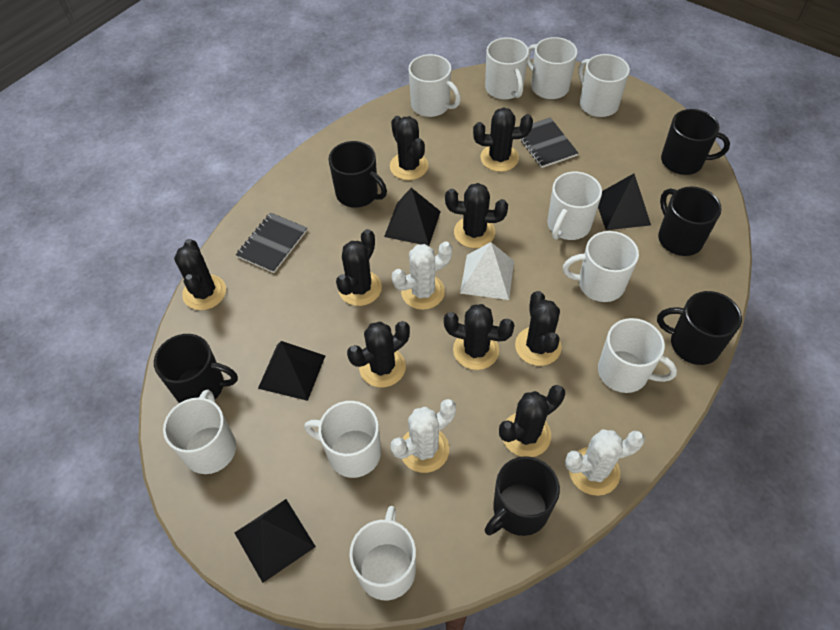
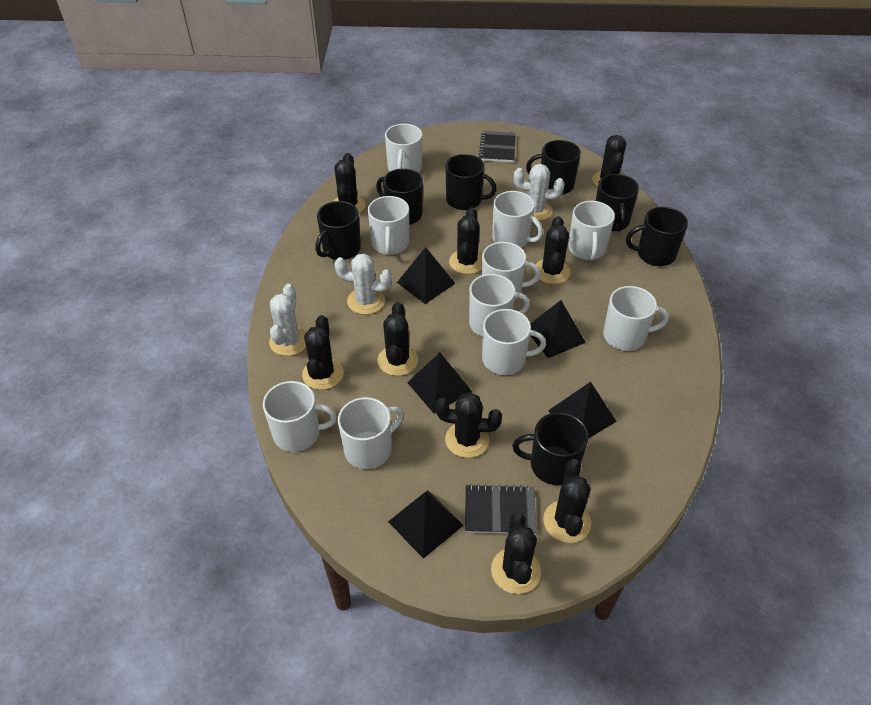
black mug: 6 -> 7
black pyramid: 4 -> 5
white pyramid: 1 -> 0

